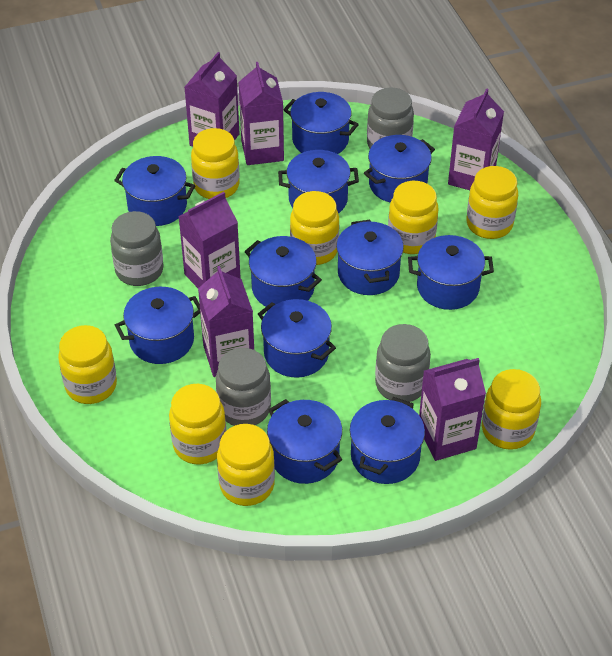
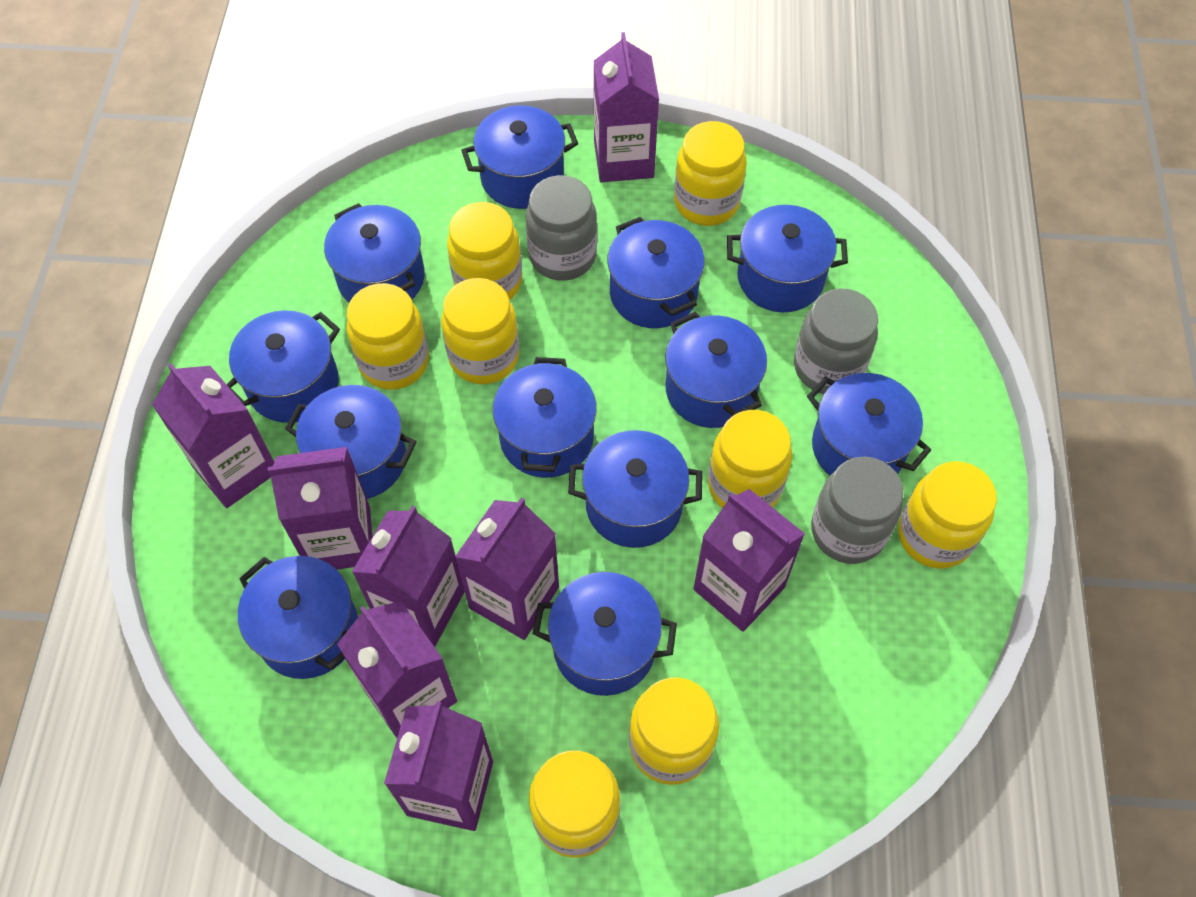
blue pot: 11 -> 12
grey jar: 4 -> 3
purple carton: 6 -> 8

